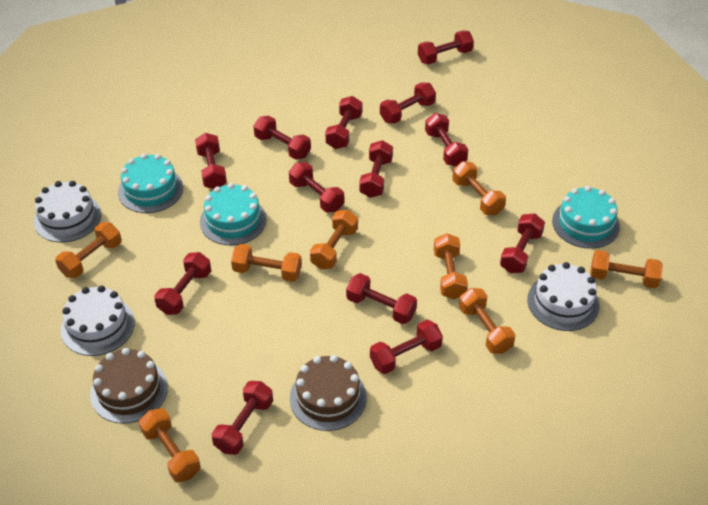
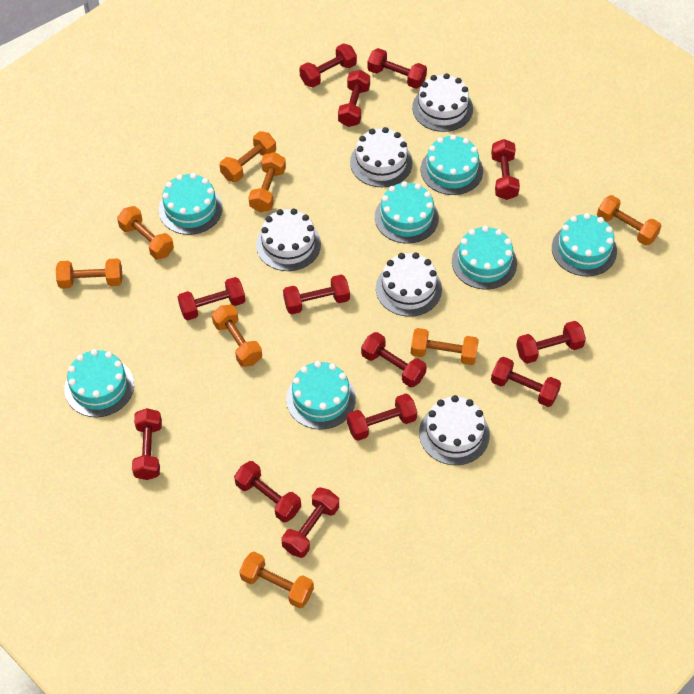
brown cake: 2 -> 0
turquoise cake: 3 -> 7
white cake: 3 -> 5

